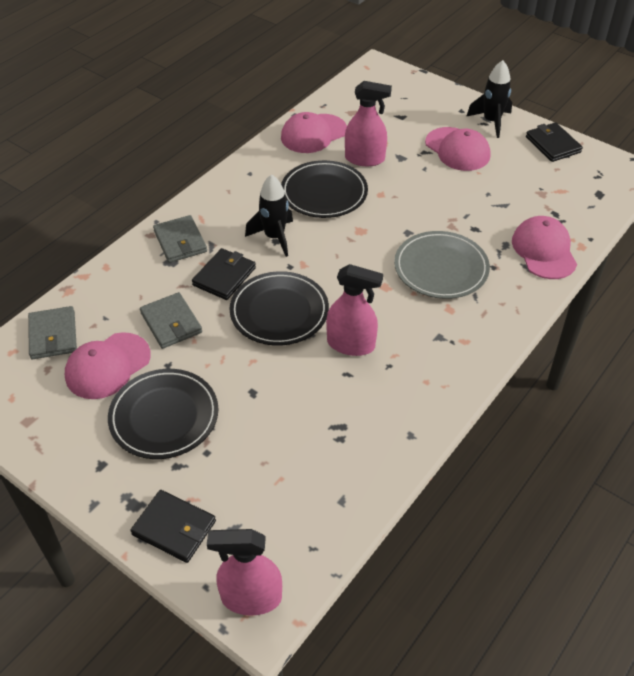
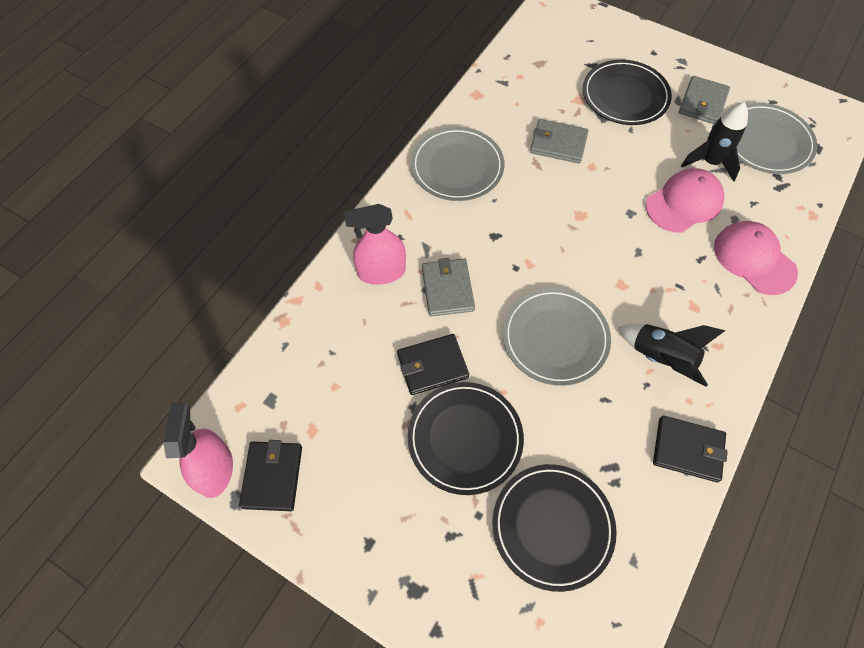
grey plate: 1 -> 3
pink cap: 4 -> 2
pink spray bottle: 3 -> 2

